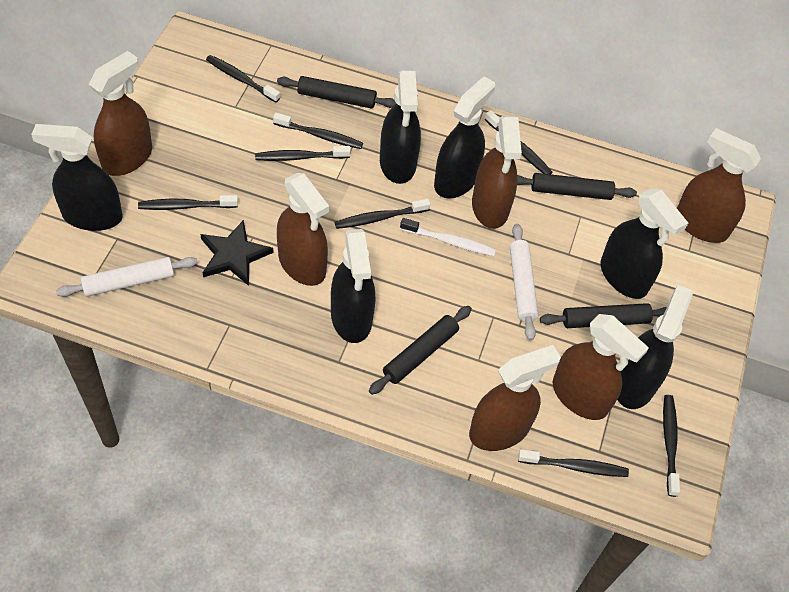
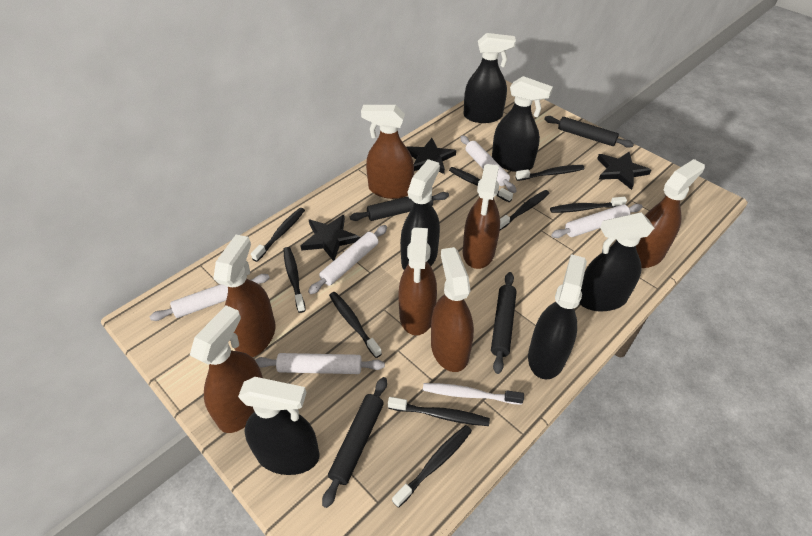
black star: 1 -> 3
black toothbrush: 8 -> 9
brown spray bottle: 6 -> 7
white rolling pin: 2 -> 5

